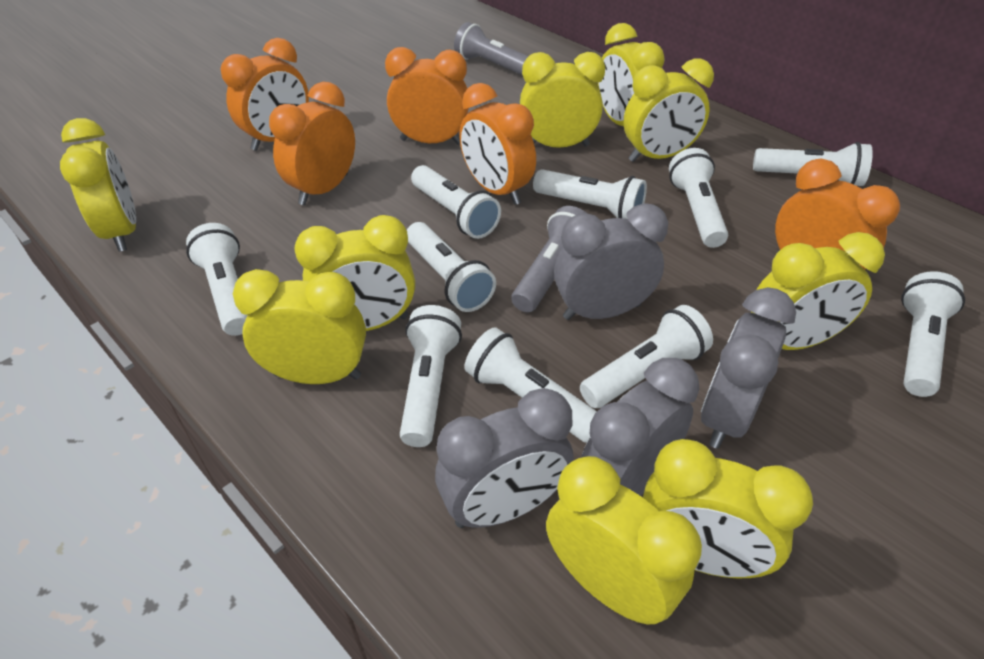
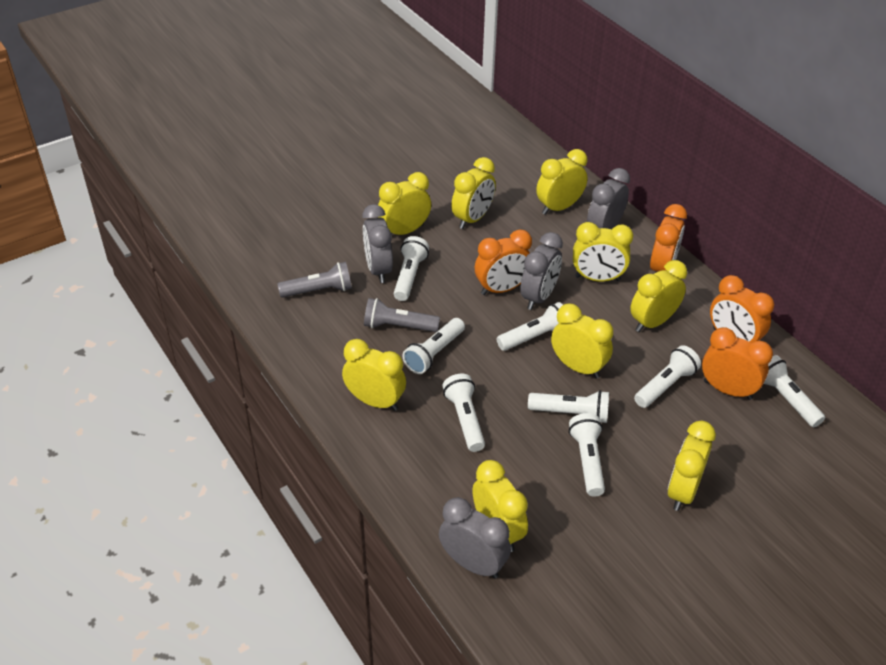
orange clock: 5 -> 4
white flashlight: 10 -> 8

